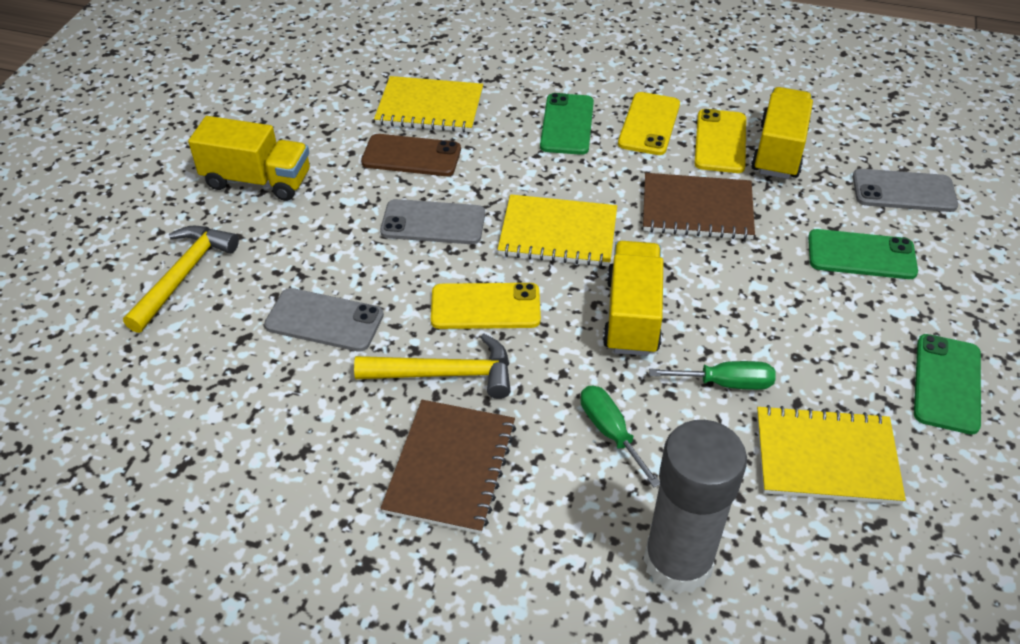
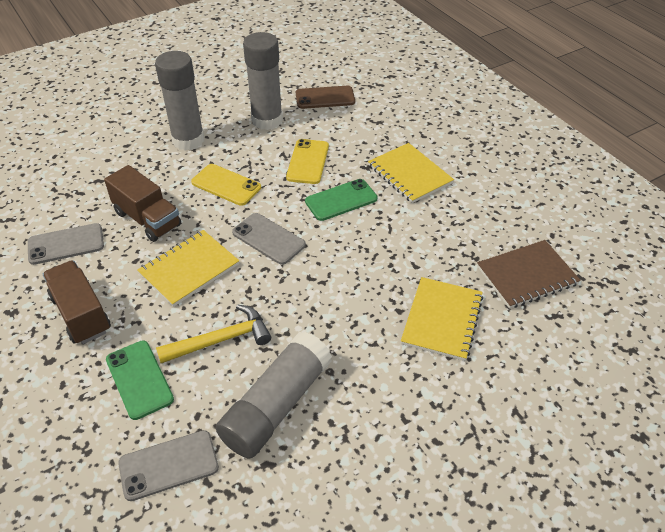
brown notebook: 2 -> 1
brown truck: 0 -> 2
green phone: 3 -> 2
green screwdriver: 2 -> 0
grey glue stick: 1 -> 3
yellow hammer: 2 -> 1
yellow phone: 3 -> 2
yellow truck: 3 -> 0

